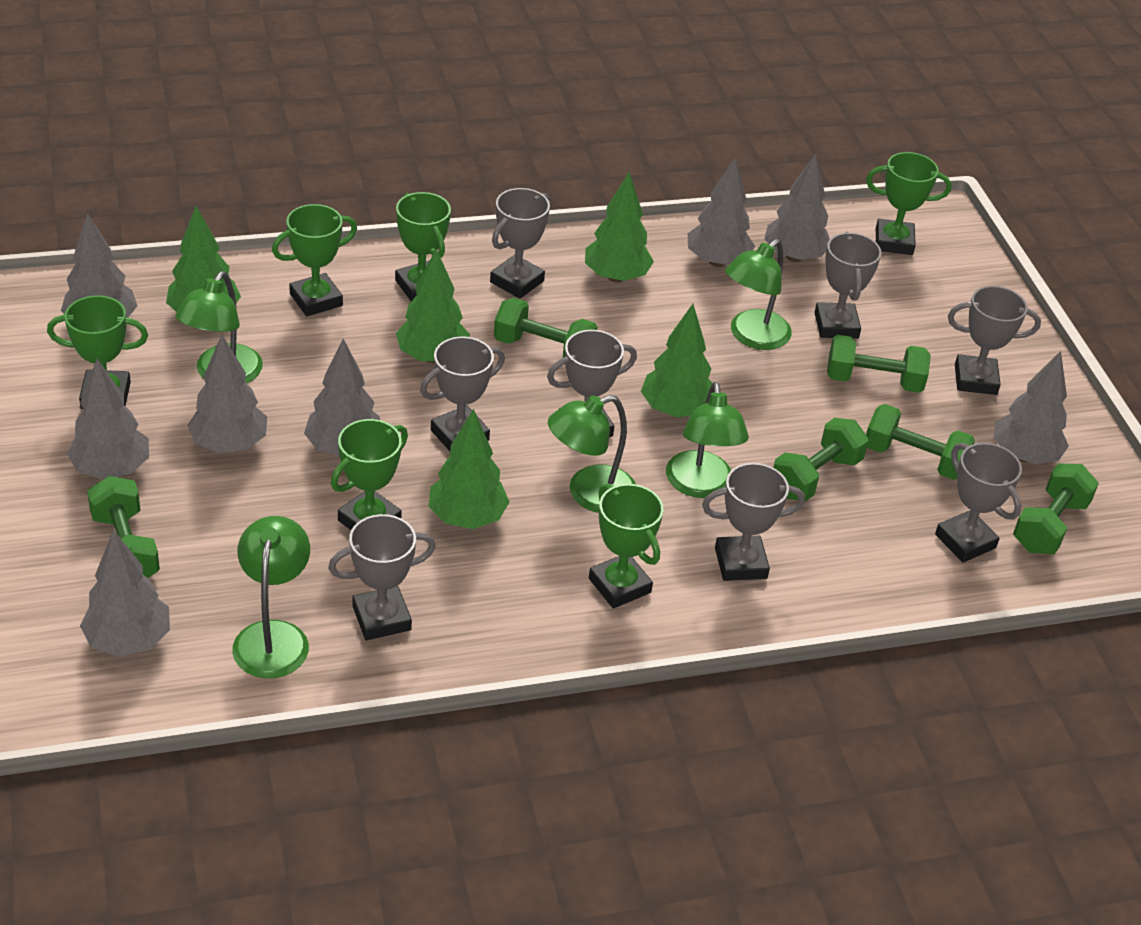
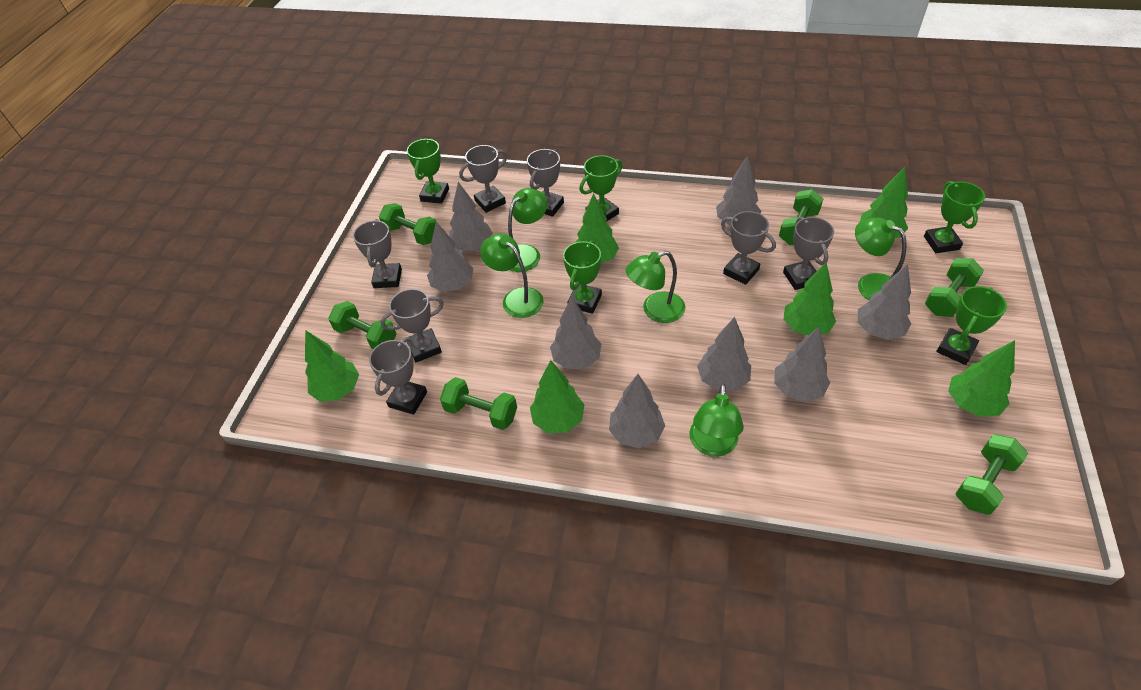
green tree: 5 -> 6
green trophy: 6 -> 5
grey trophy: 8 -> 7

